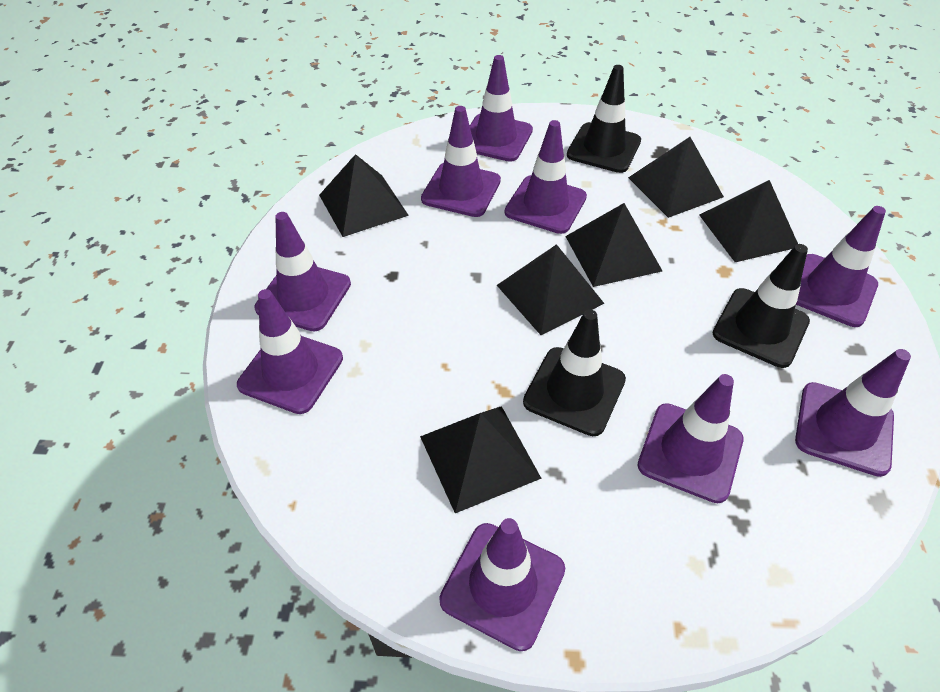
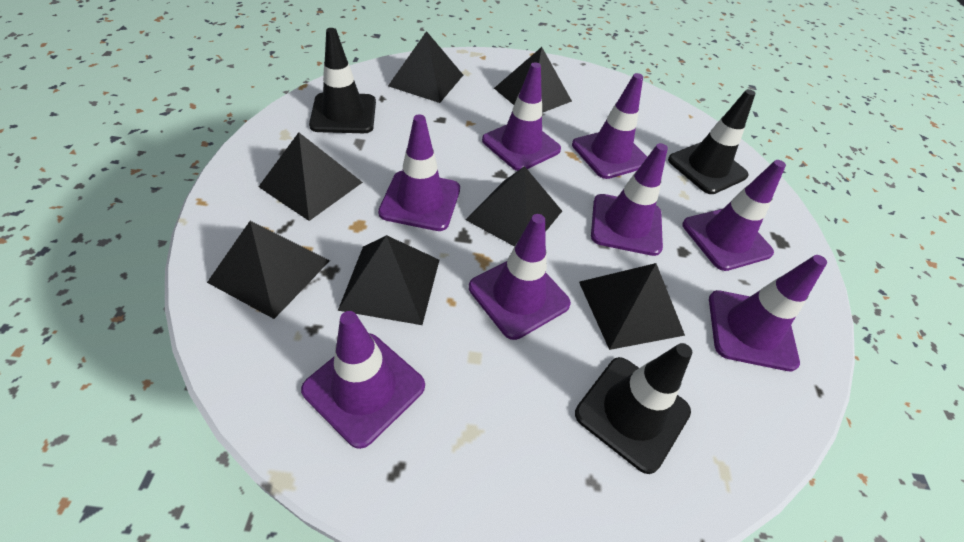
black pyramid: 6 -> 7
purple traffic cone: 9 -> 8

